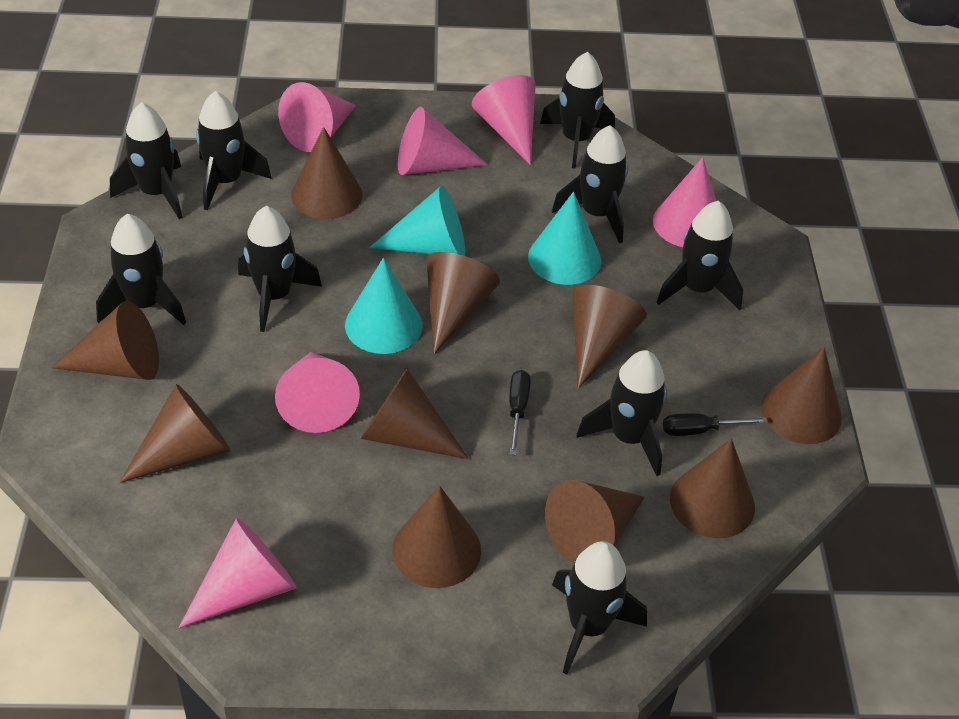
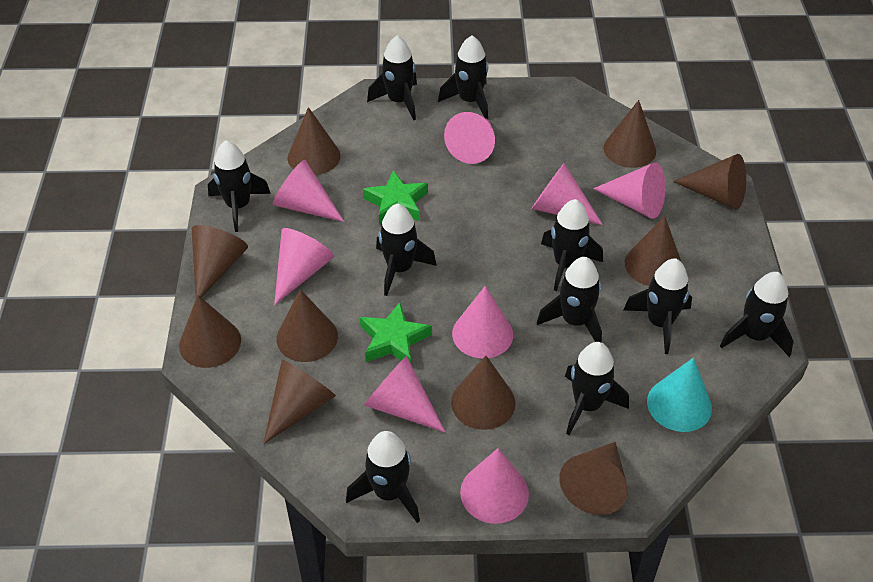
black rocket: 9 -> 10
black screwdriver: 2 -> 0
green star: 0 -> 2
pink cone: 6 -> 8
turquoise cone: 3 -> 1

